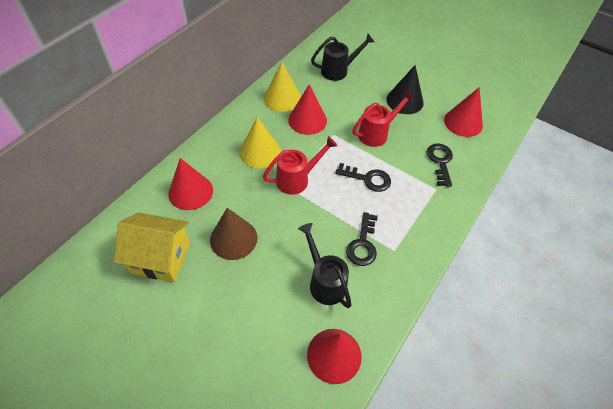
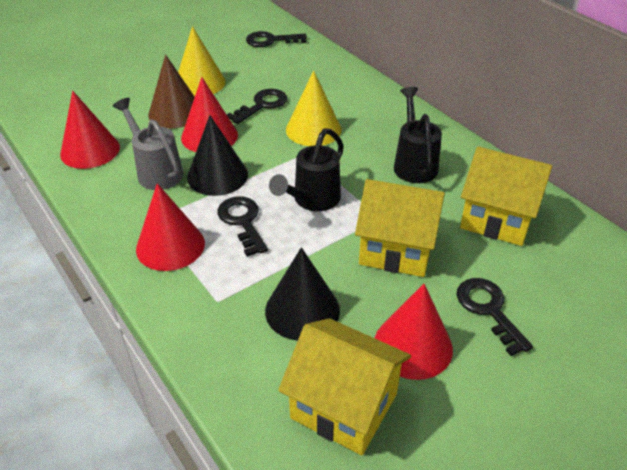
black cone: 1 -> 2
black key: 3 -> 4
grey watering can: 0 -> 1
red watering can: 2 -> 0
yellow house: 1 -> 3

